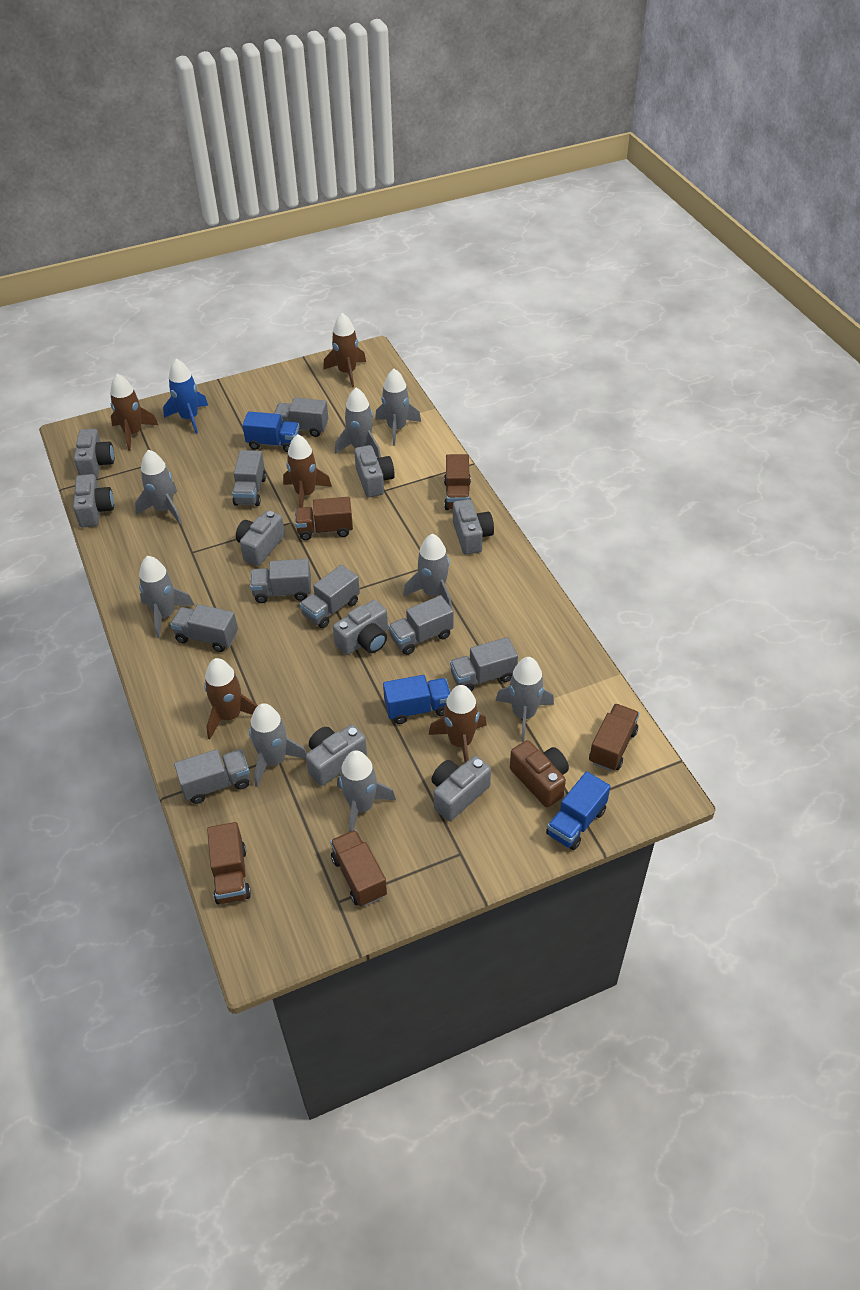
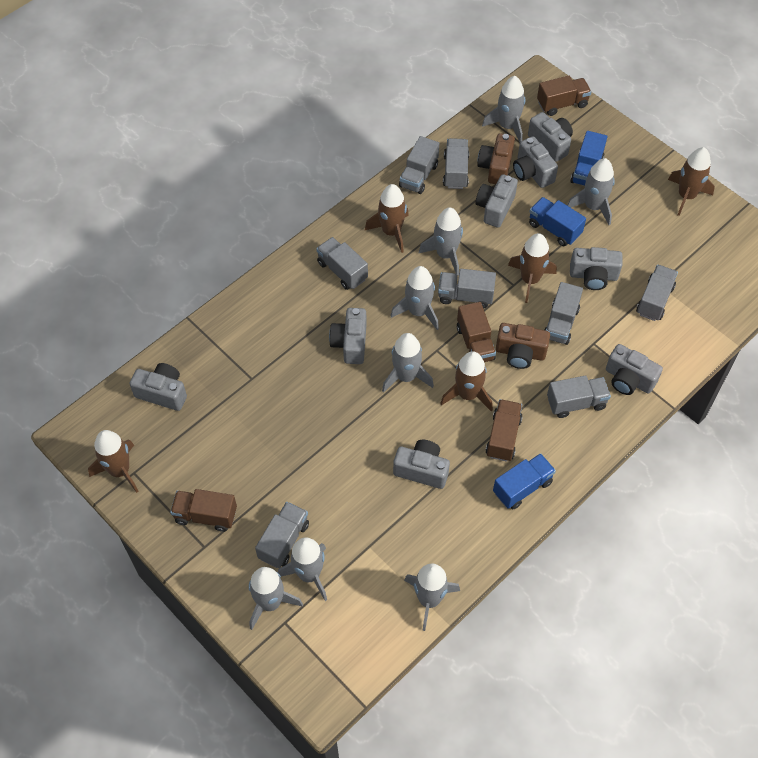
blue rocket: 1 -> 0
brown camera: 1 -> 2
brown truck: 5 -> 4

